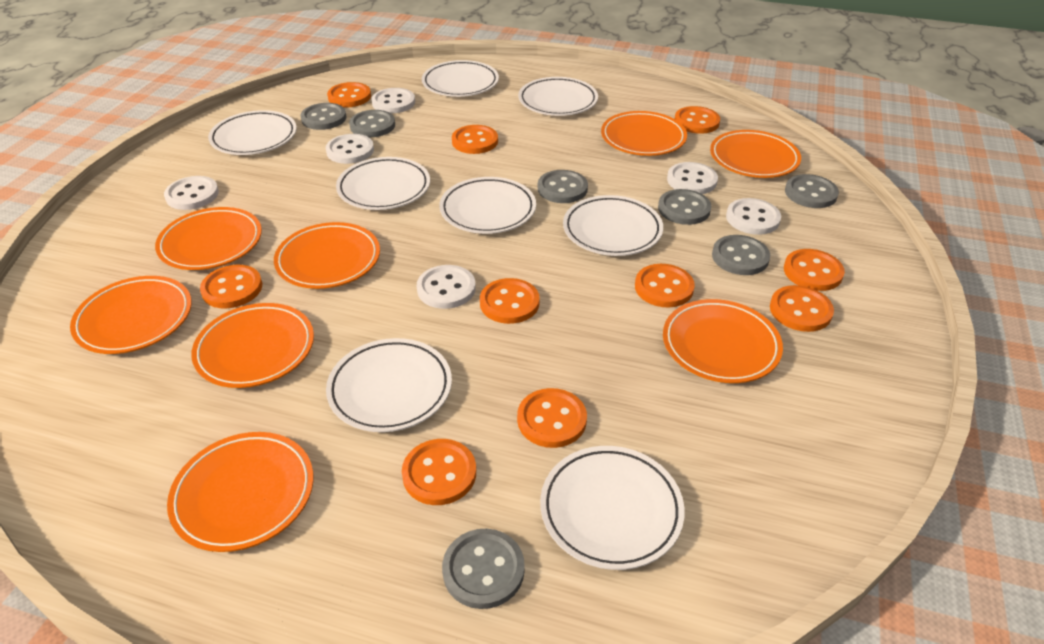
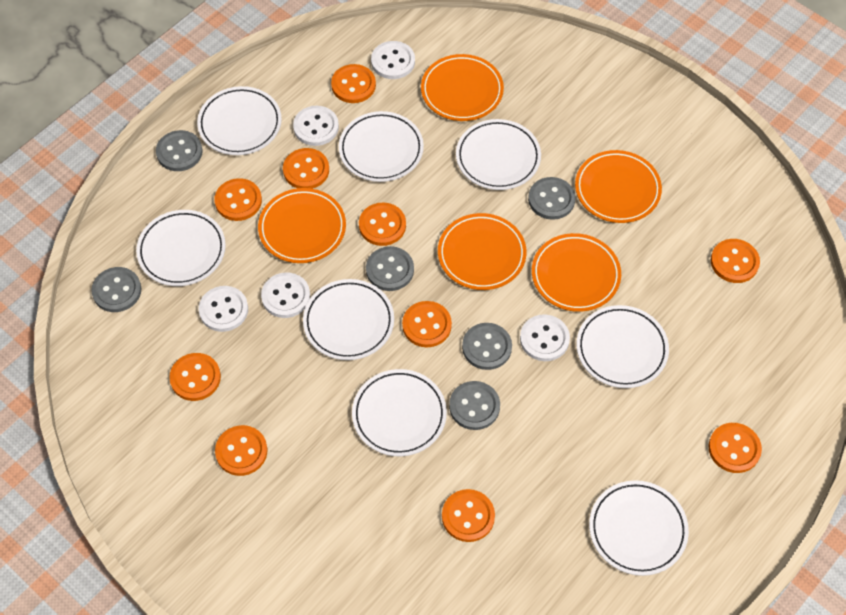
grey button: 7 -> 6
orange plate: 8 -> 5
white button: 6 -> 5

